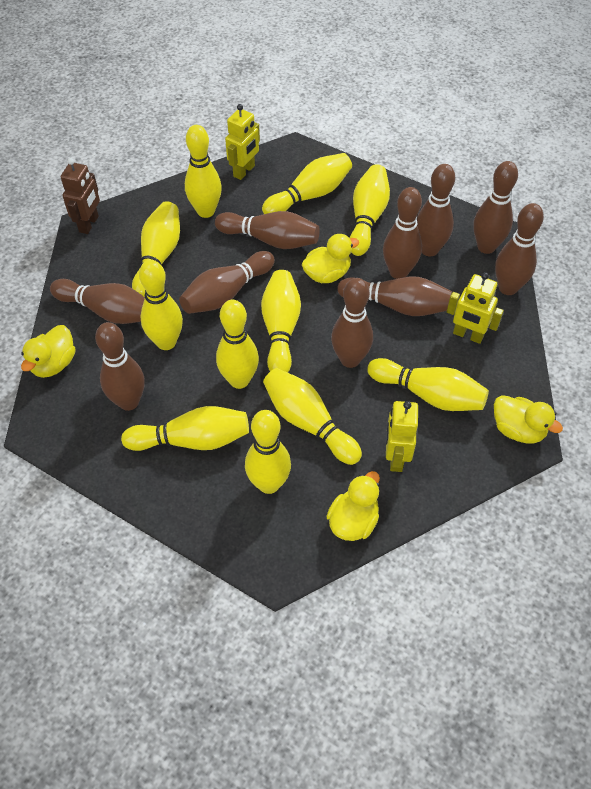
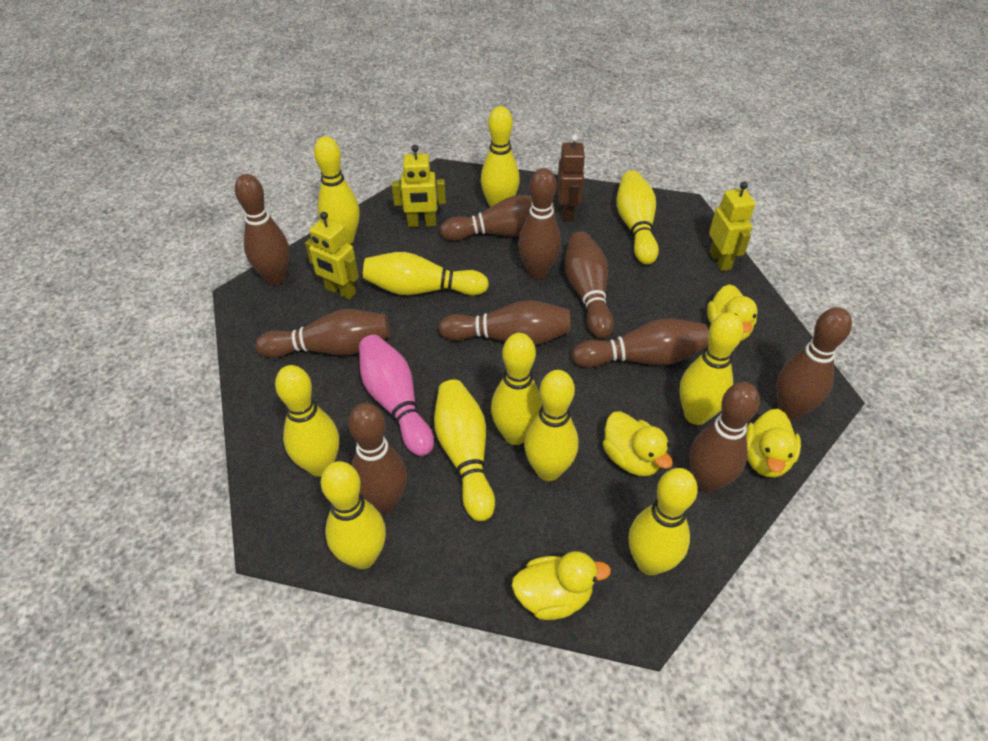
pink bowling pin: 0 -> 1

